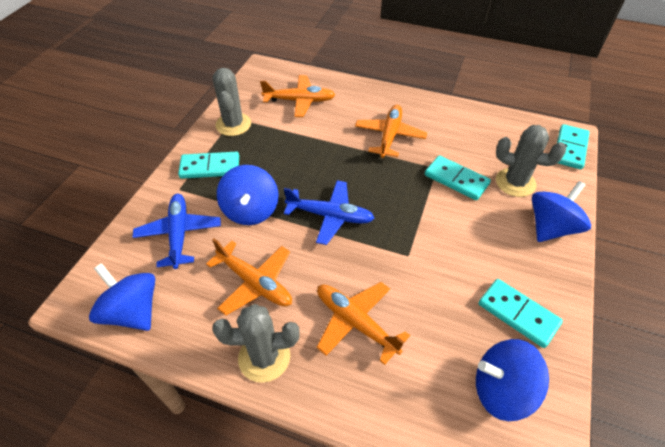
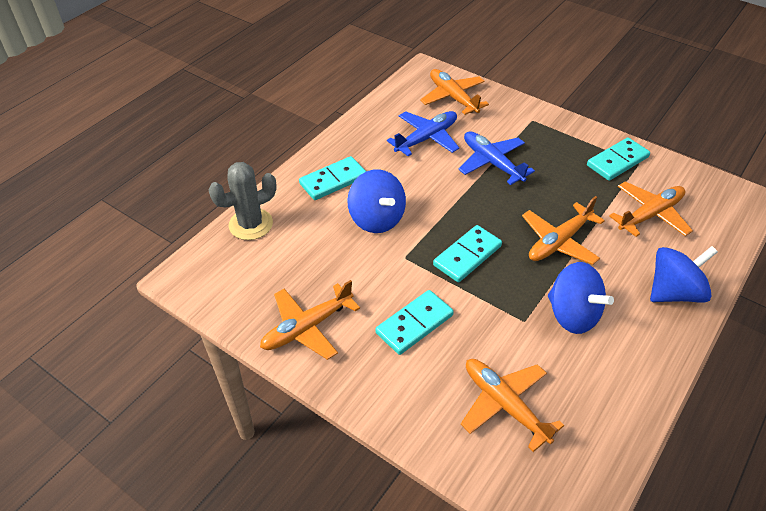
blue spinning top: 4 -> 3
grey cactus: 3 -> 1
orange plane: 4 -> 5

